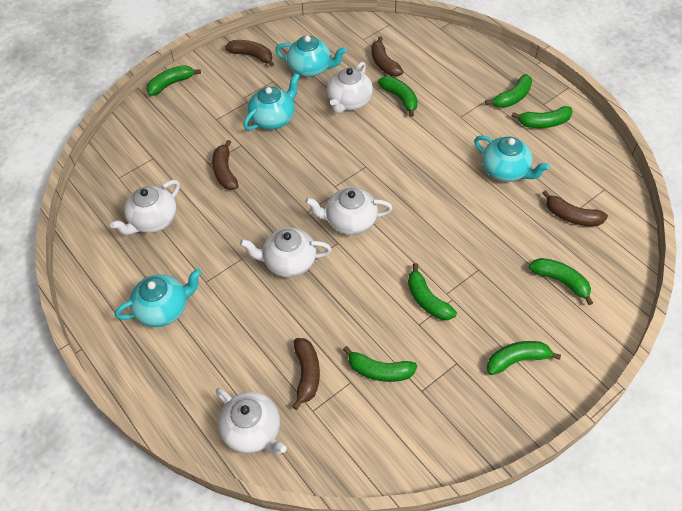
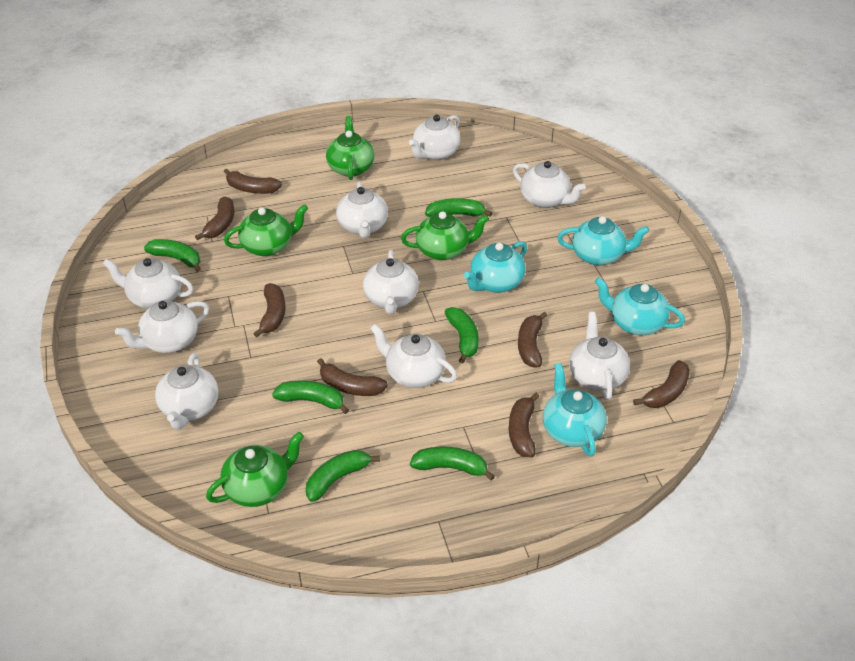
brown banana: 5 -> 7
green banana: 8 -> 6
green teapot: 0 -> 4
white teapot: 5 -> 9

